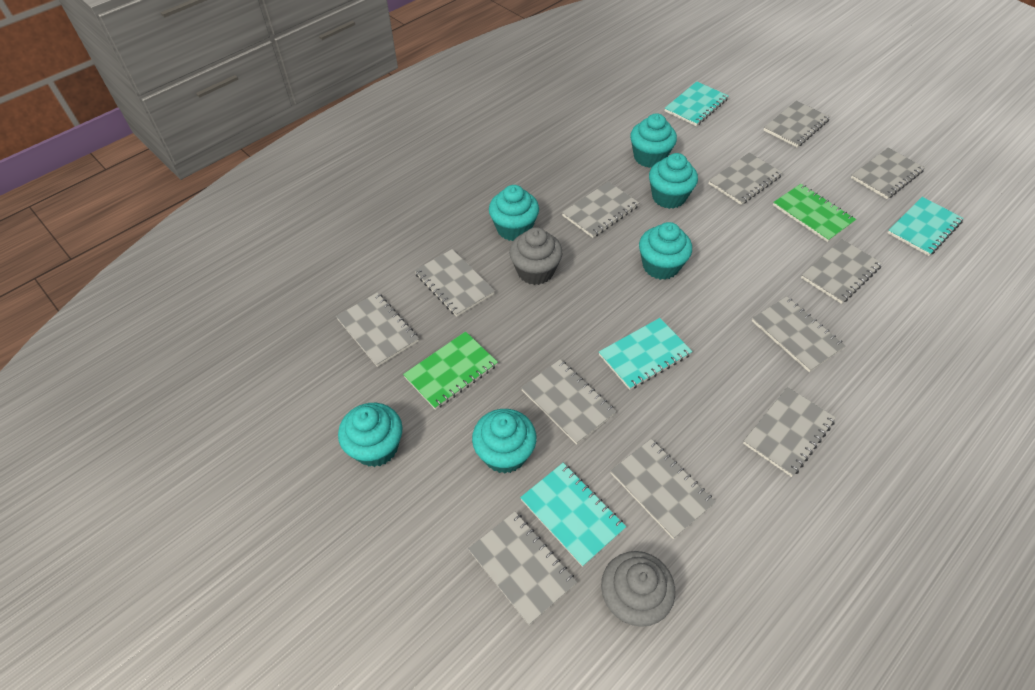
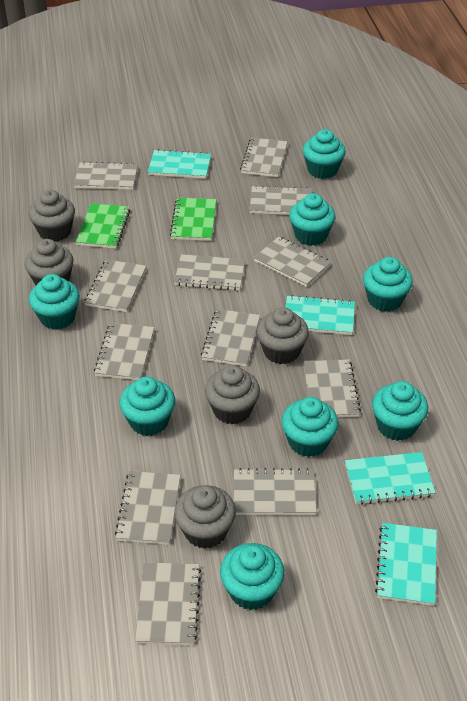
grey cupcake: 2 -> 5
turquoise cupcake: 6 -> 8

